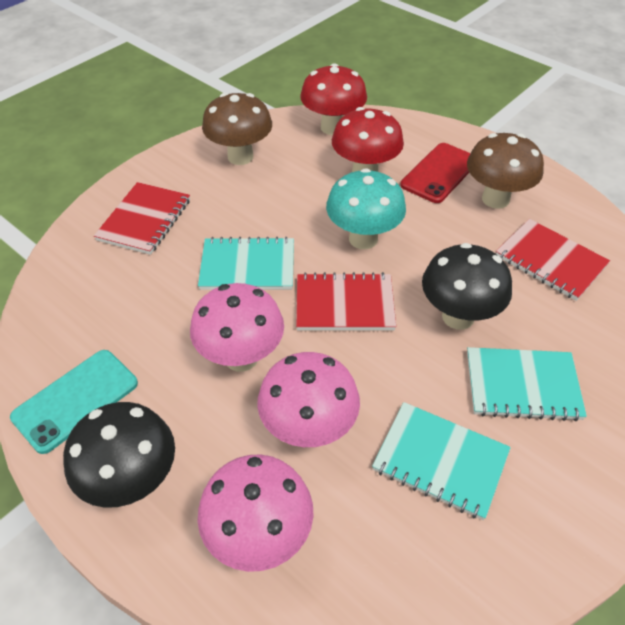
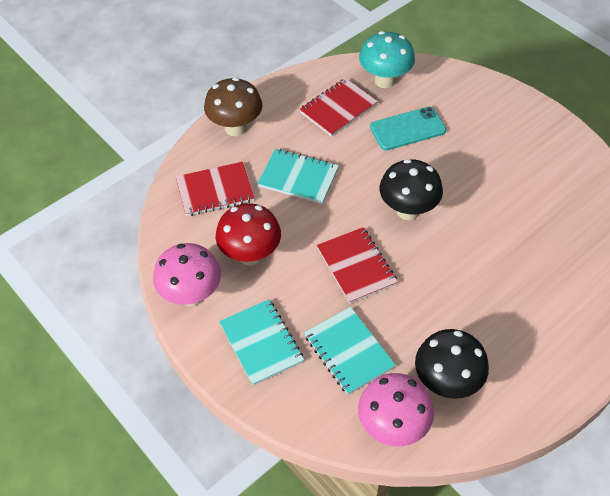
brown mushroom: 2 -> 1
pink mushroom: 3 -> 2
red mushroom: 2 -> 1
red phone: 1 -> 0

